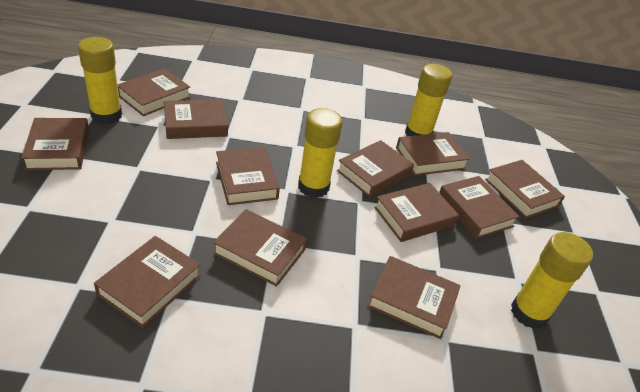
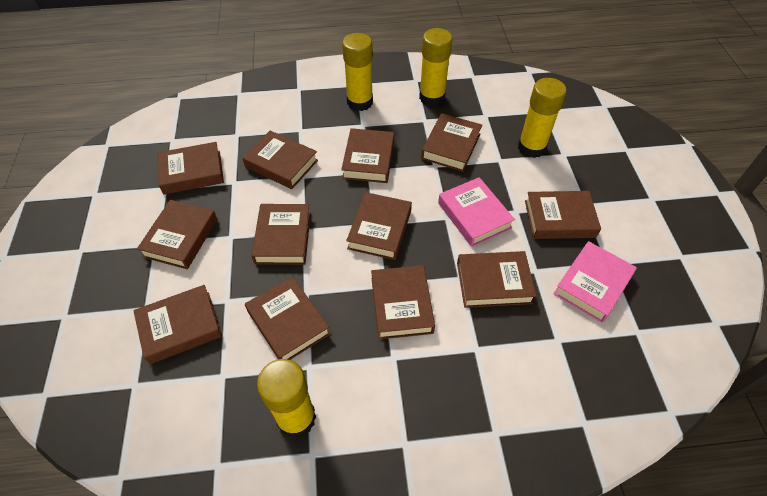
pink book: 0 -> 2

